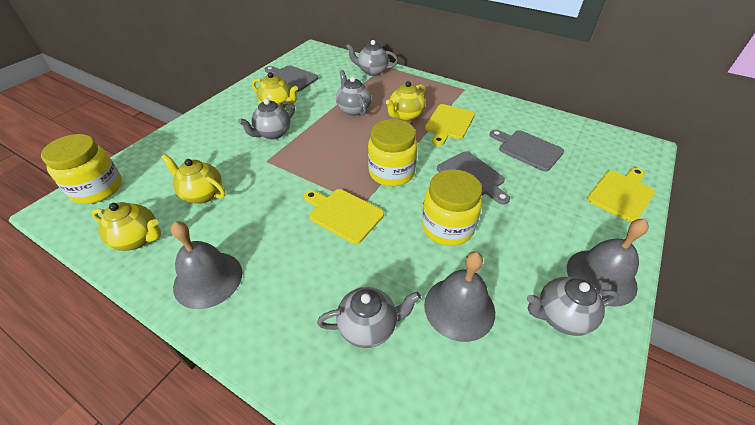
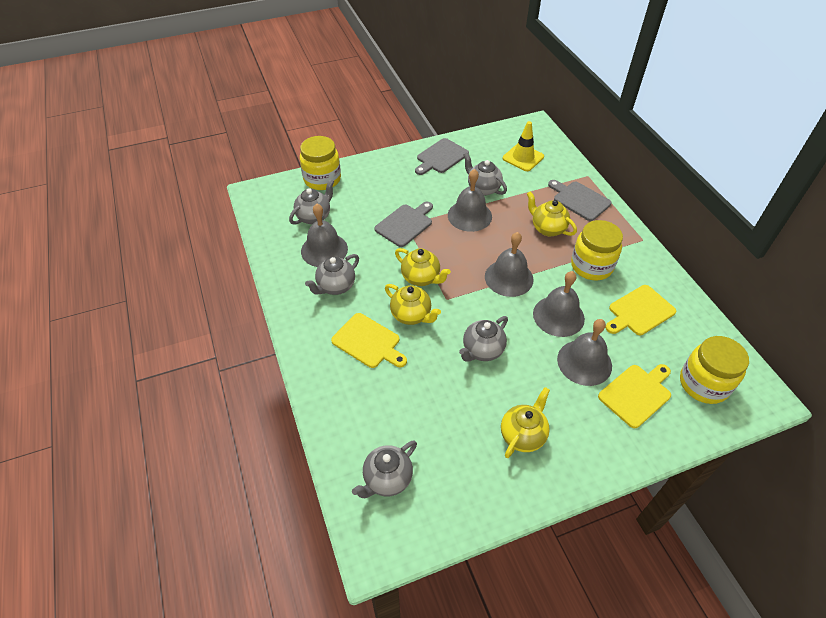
grey bell: 3 -> 5
yellow traffic cone: 0 -> 1

